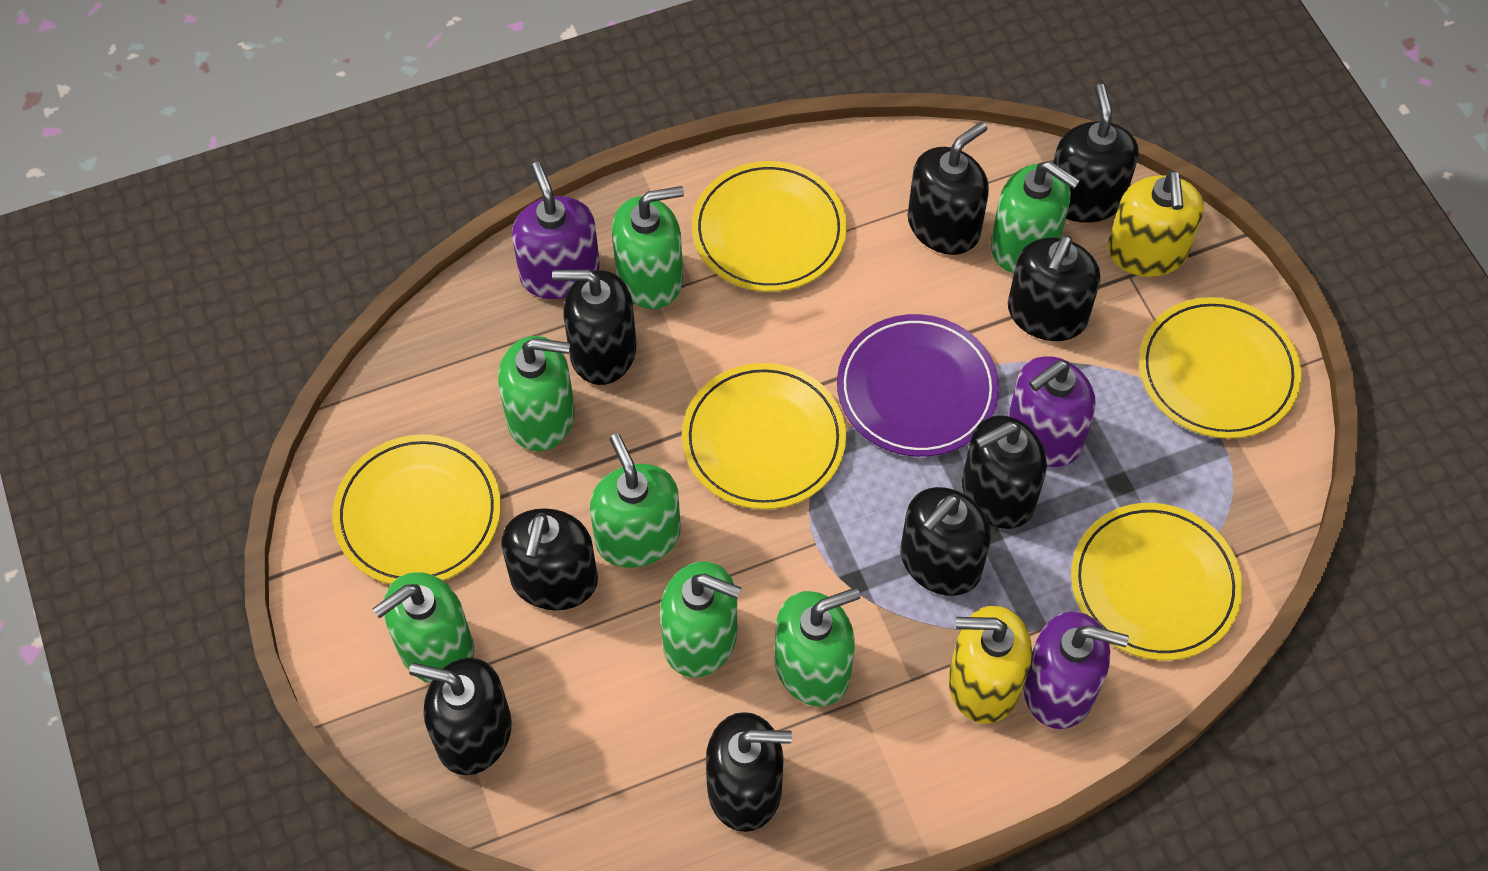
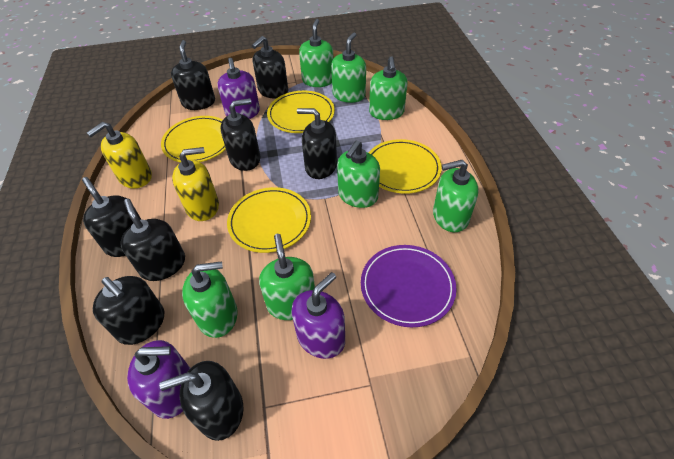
black soap dispenser: 9 -> 8
yellow plate: 5 -> 4

